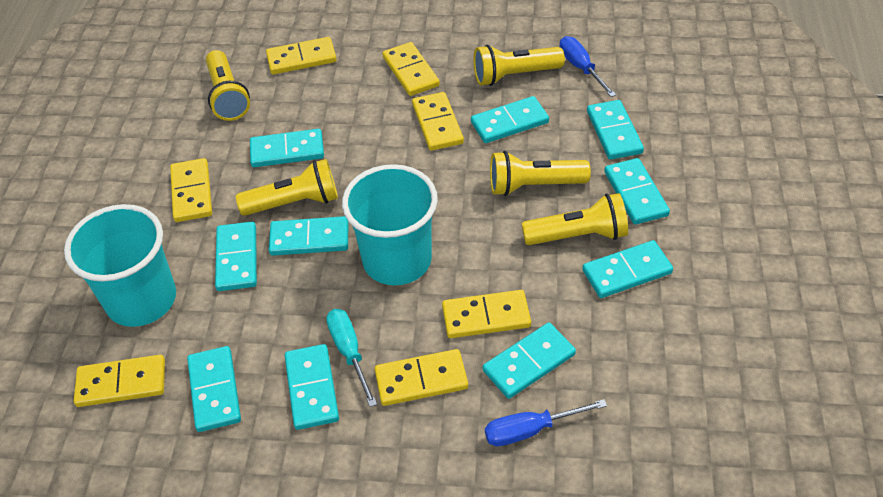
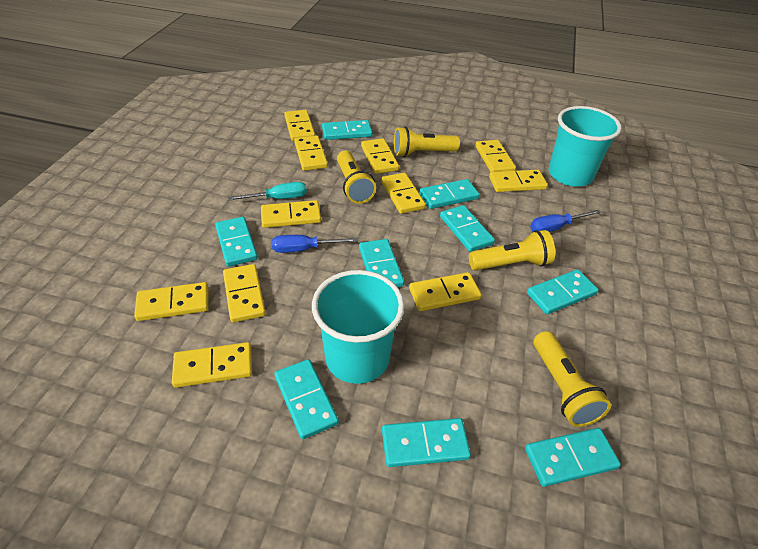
turquoise domino: 10 -> 9
yellow domino: 7 -> 11
yellow flashlight: 5 -> 4

